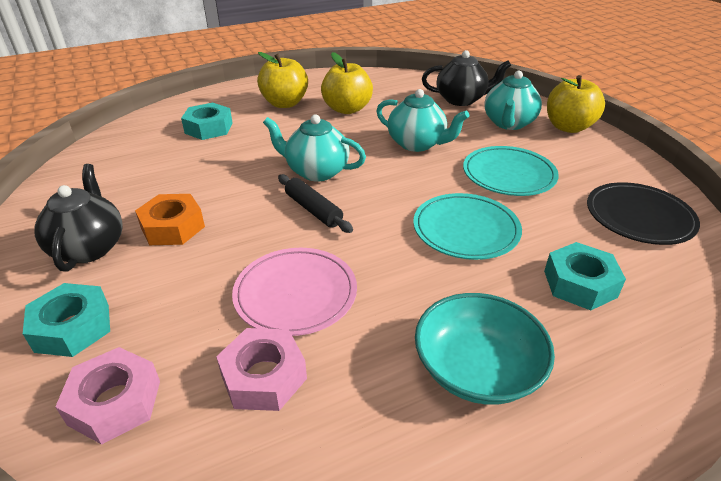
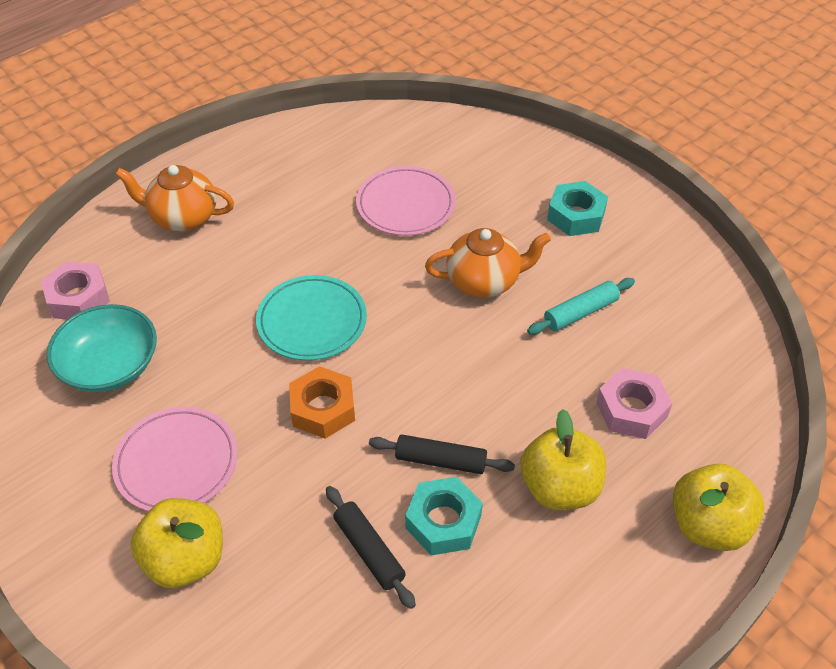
black plate: 1 -> 0
black rolling pin: 1 -> 2
black teapot: 2 -> 0
orange teapot: 0 -> 2
pink plate: 1 -> 2
turquoise nut: 3 -> 2
turquoise plate: 2 -> 1
turquoise rolling pin: 0 -> 1
turquoise teapot: 3 -> 0

